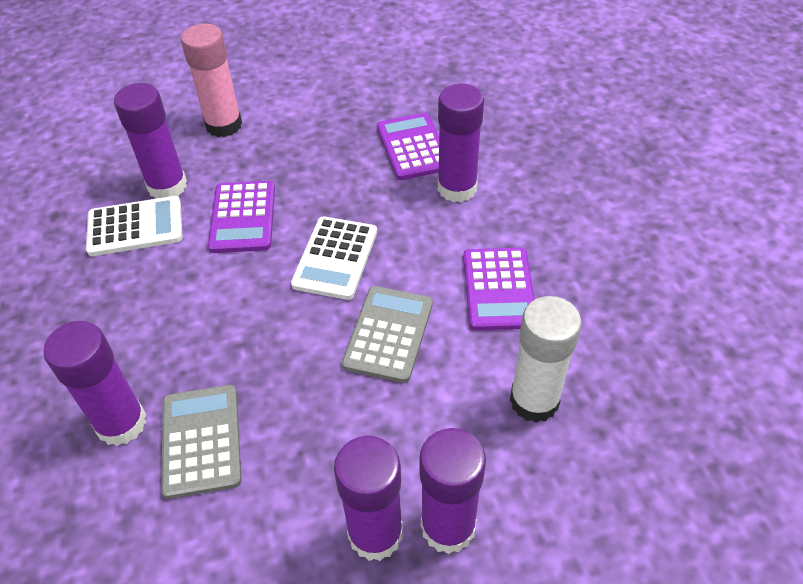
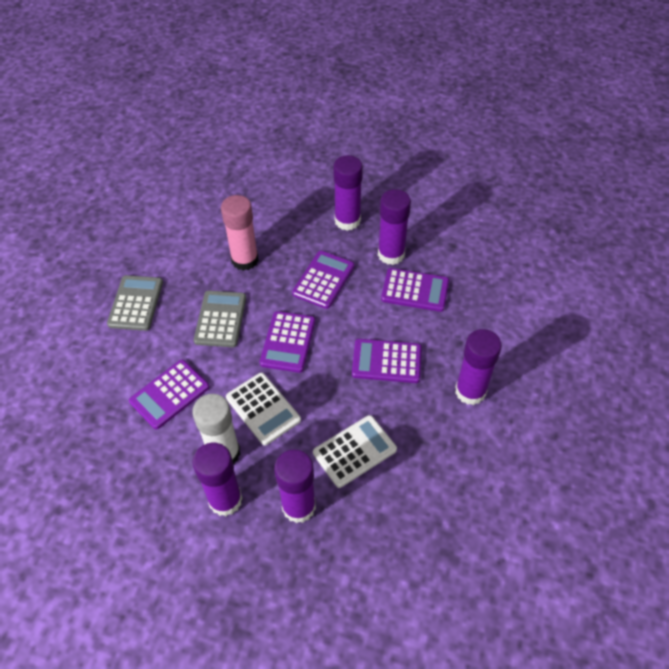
purple calculator: 3 -> 5

